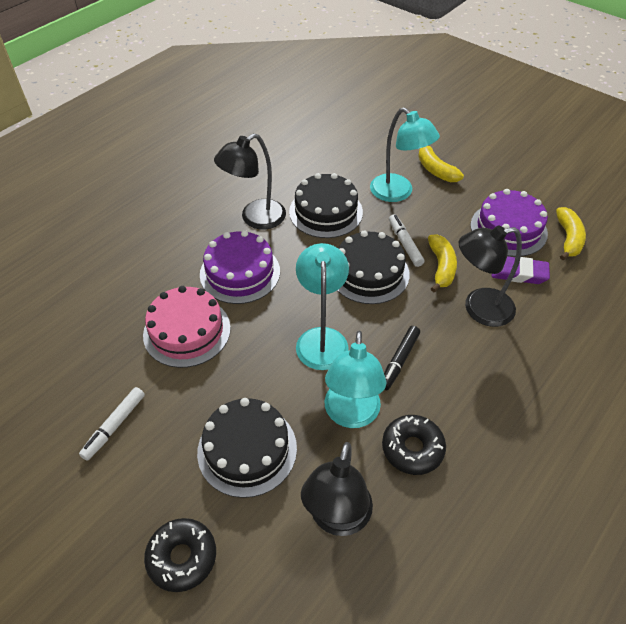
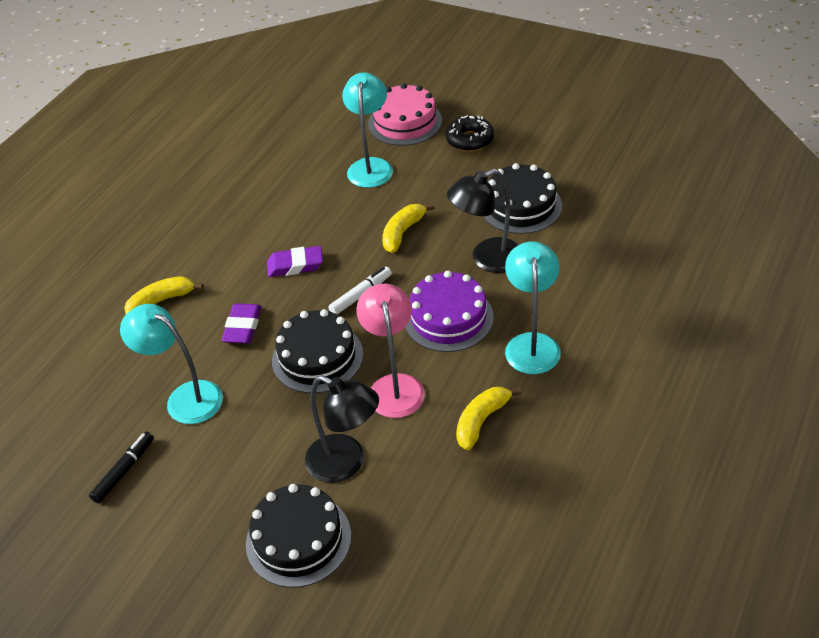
black donut: 2 -> 1
black lamp: 3 -> 2
pink lamp: 0 -> 1
purple cake: 2 -> 1
purple eraser: 1 -> 2
white marker: 2 -> 1

